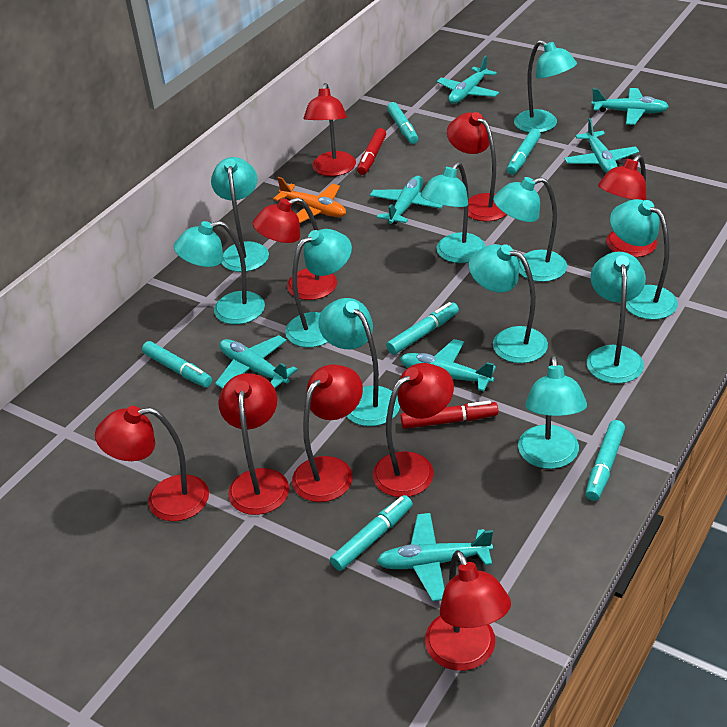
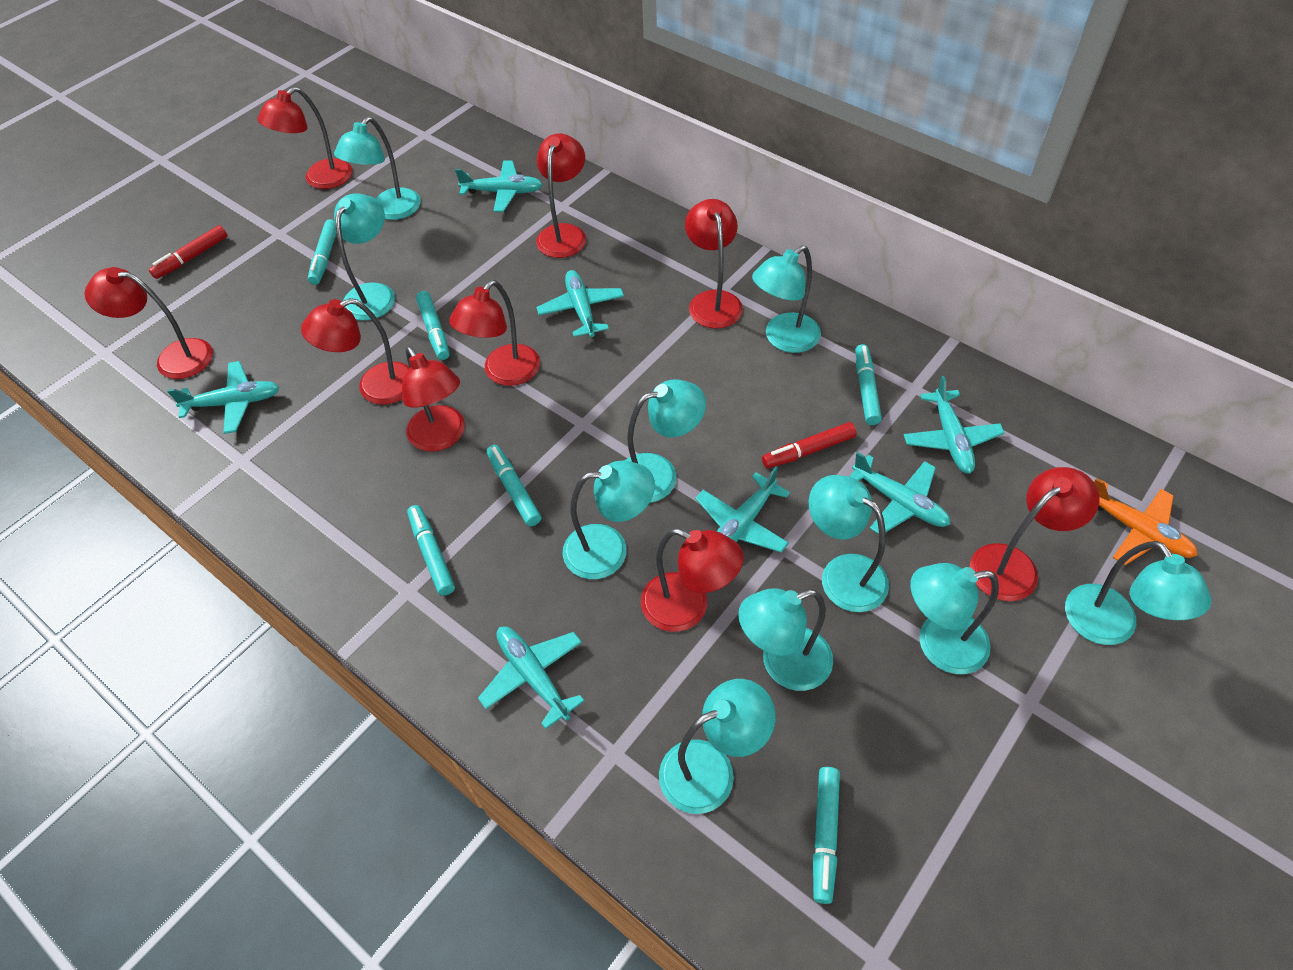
turquoise lamp: 11 -> 10

